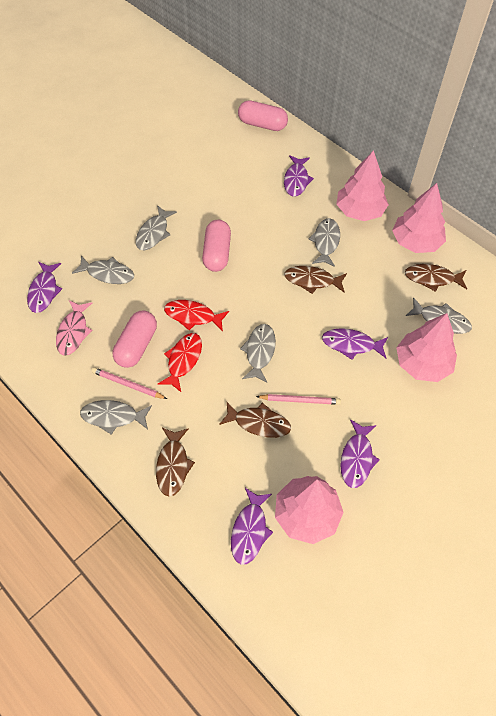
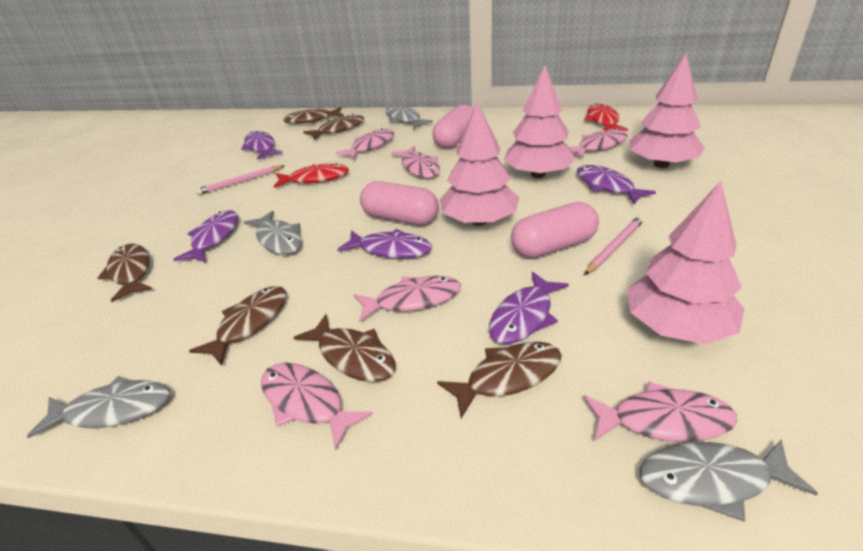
brown fish: 4 -> 6
grey fish: 6 -> 4
pink fish: 1 -> 6

